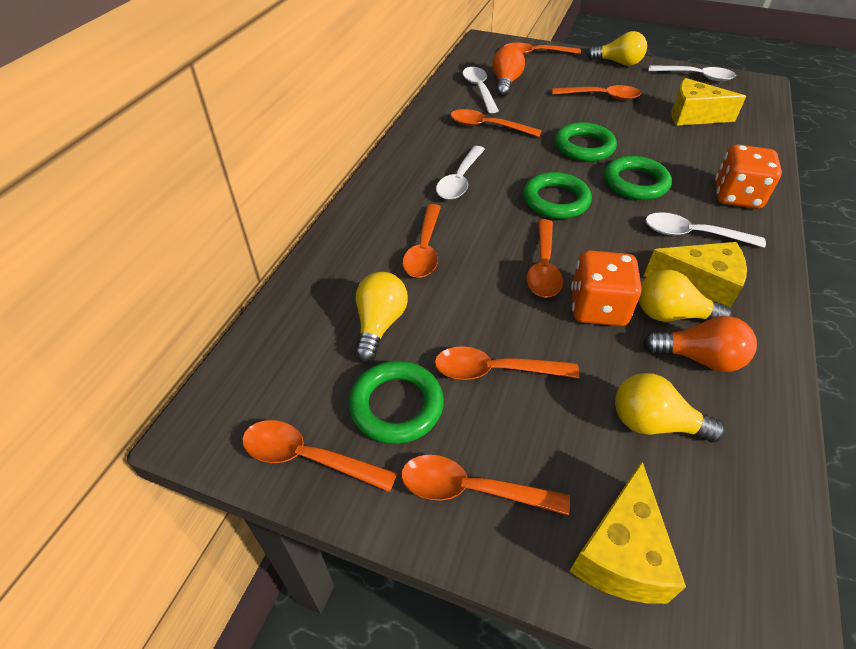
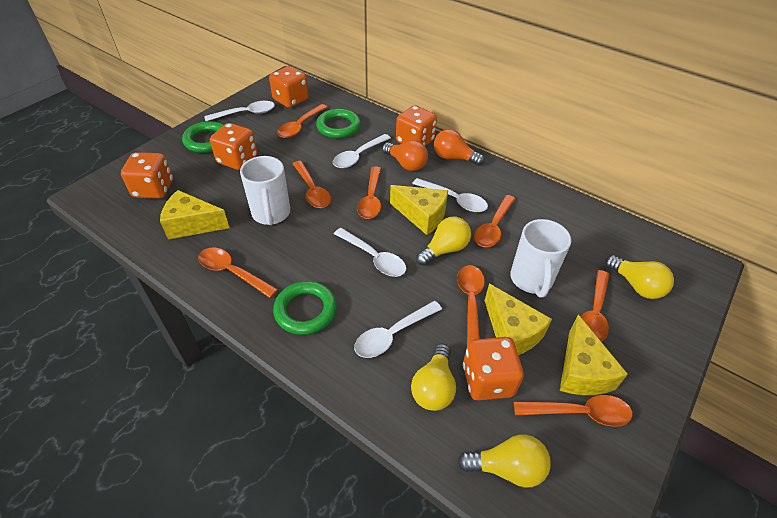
green ring: 4 -> 3
orange dice: 2 -> 5
white mug: 0 -> 2
white spoon: 4 -> 5
yellow cheese: 3 -> 4

